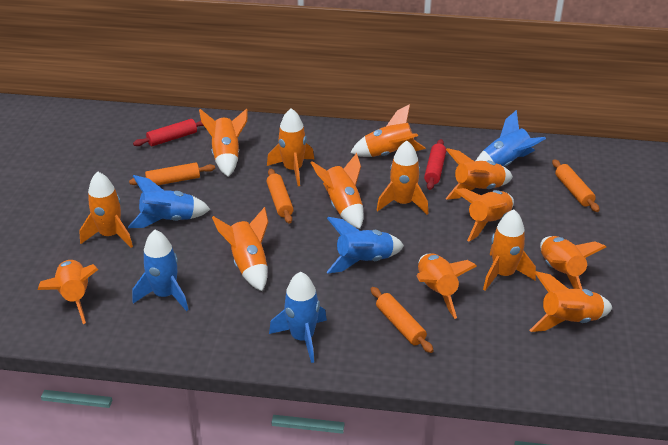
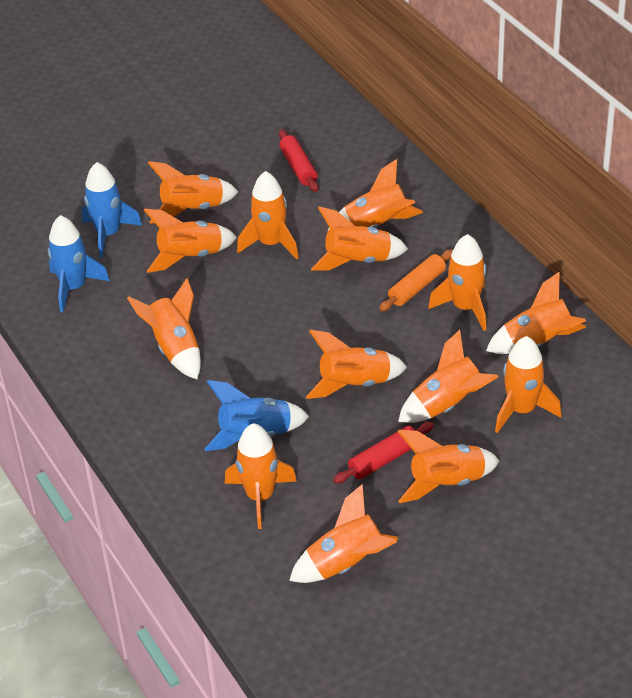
blue rocket: 5 -> 3
orange rolling pin: 4 -> 1

